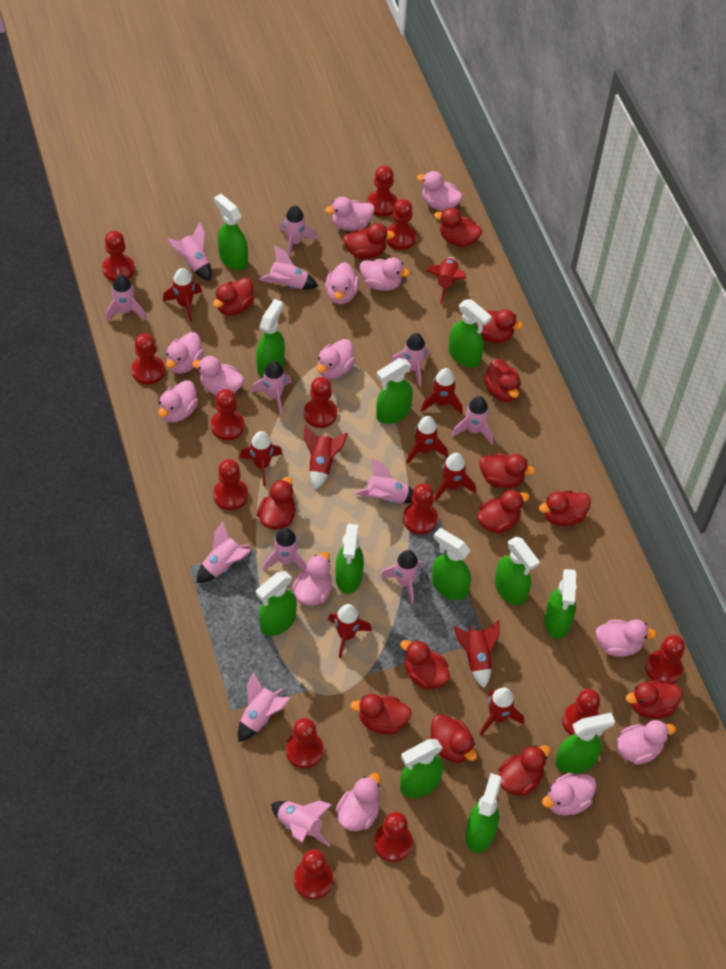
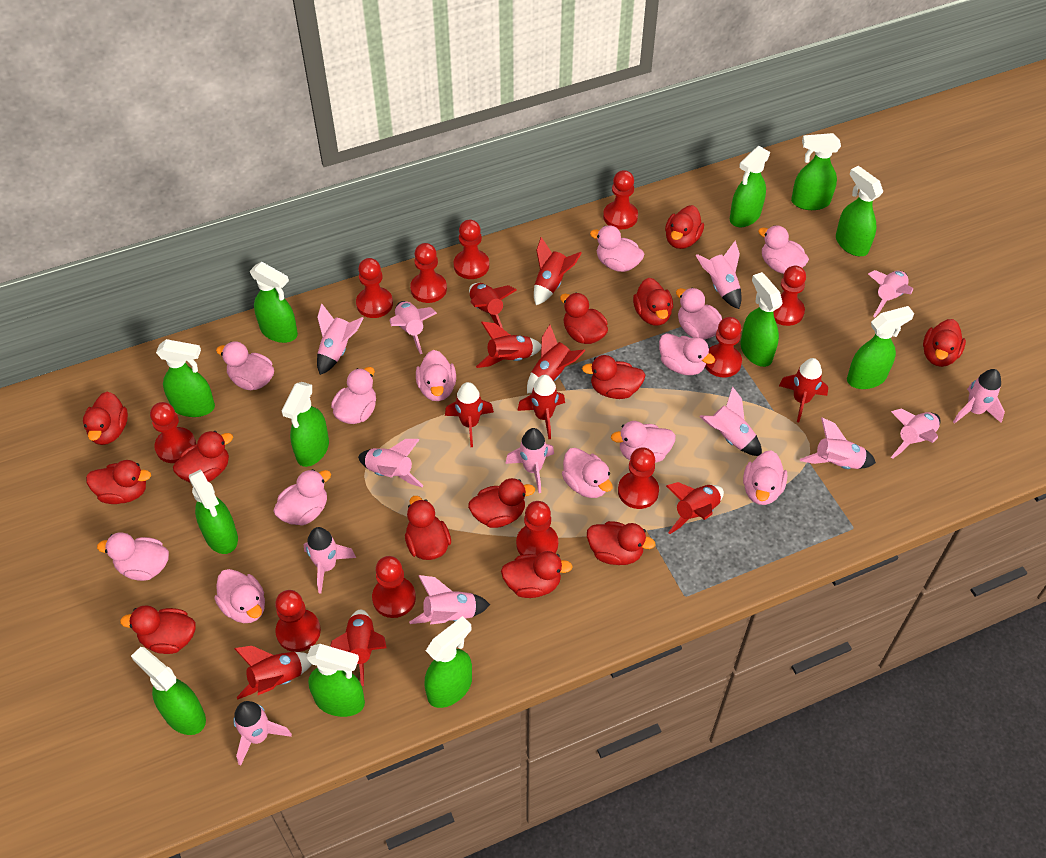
red duck: 14 -> 13
red pawn: 13 -> 11

